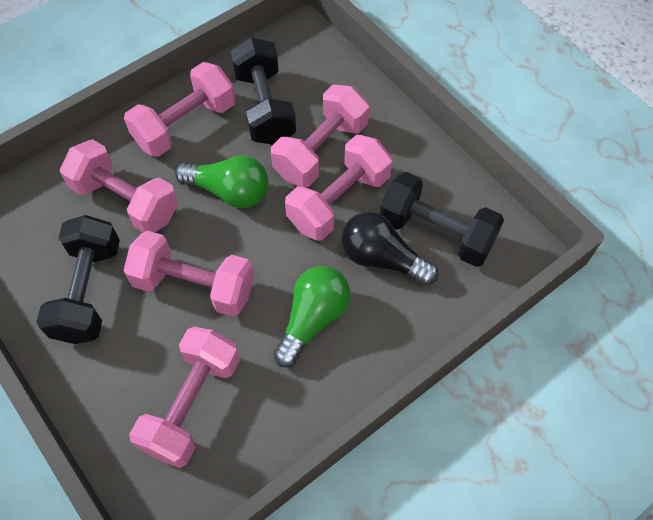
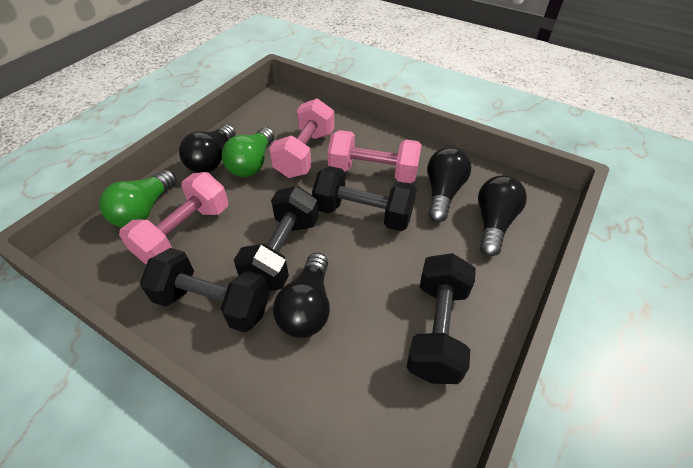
black dumbbell: 3 -> 4
black light bulb: 1 -> 4
pink dumbbell: 6 -> 3

